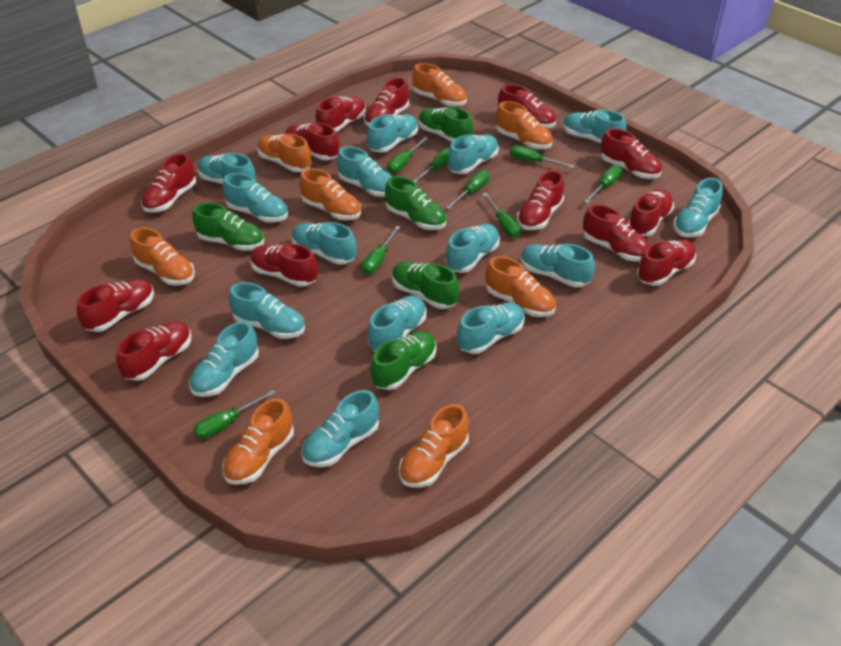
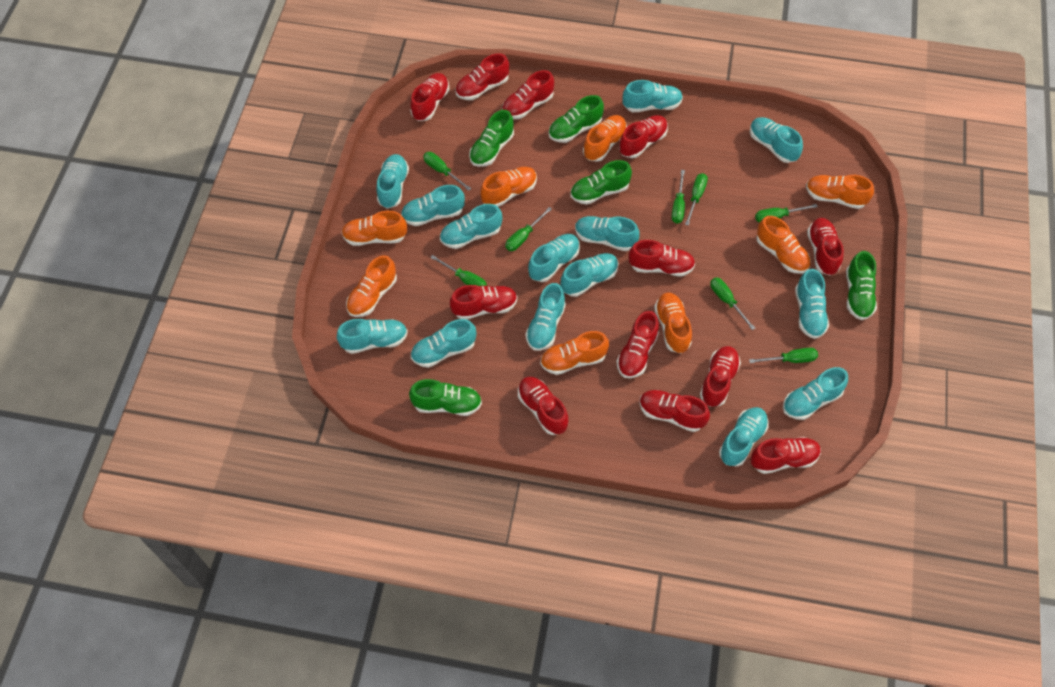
red shoe: 13 -> 12
turquoise shoe: 15 -> 14

